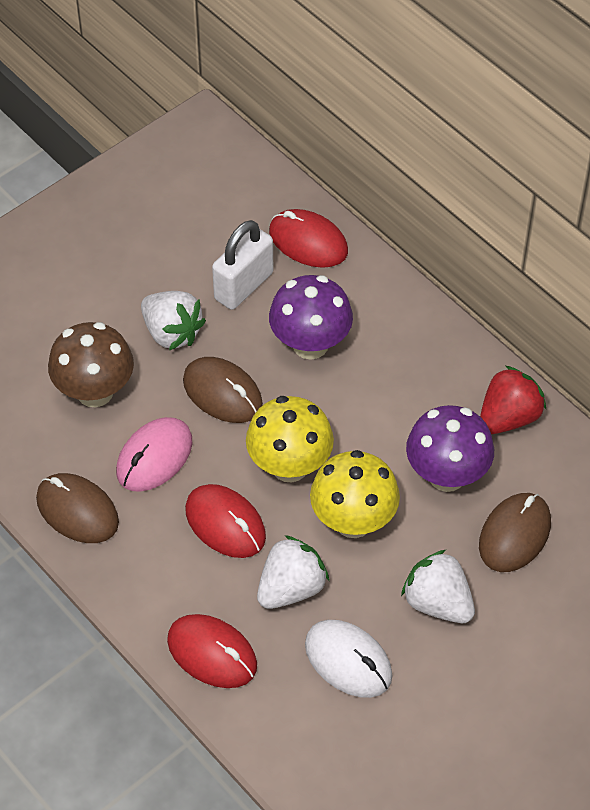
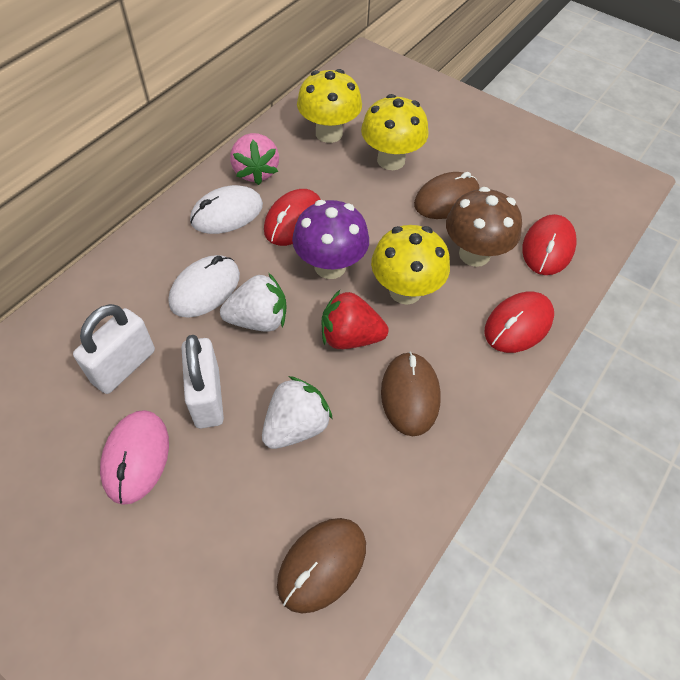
pink strawberry: 0 -> 1
purple mushroom: 2 -> 1
white mouse: 1 -> 2
white padlock: 1 -> 2
white strawberry: 3 -> 2
yellow mushroom: 2 -> 3

